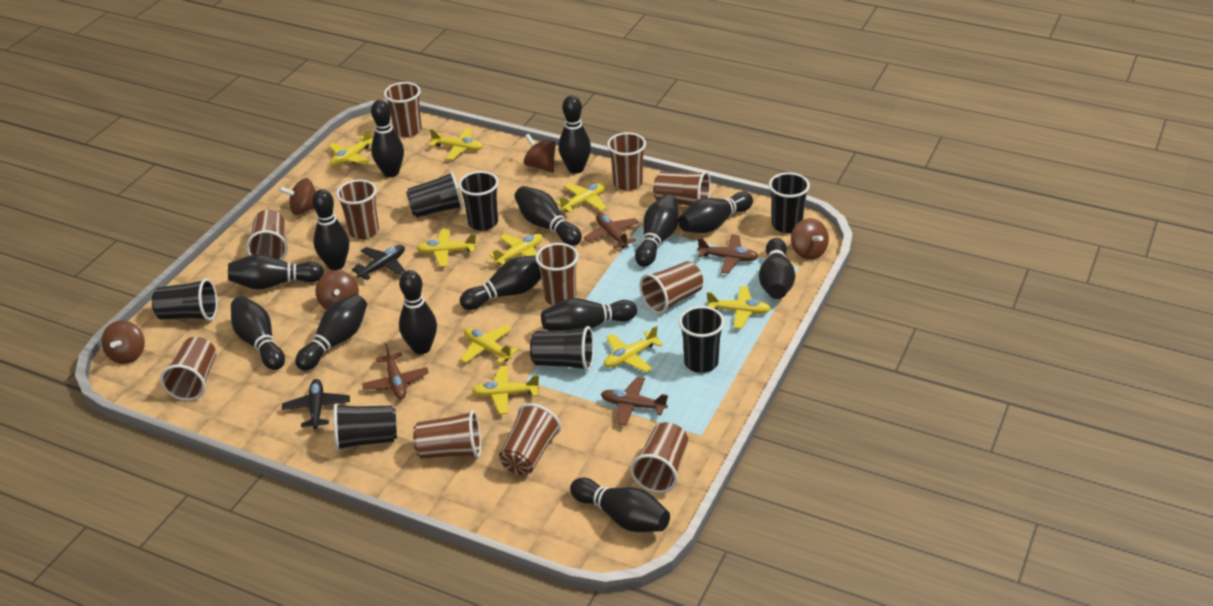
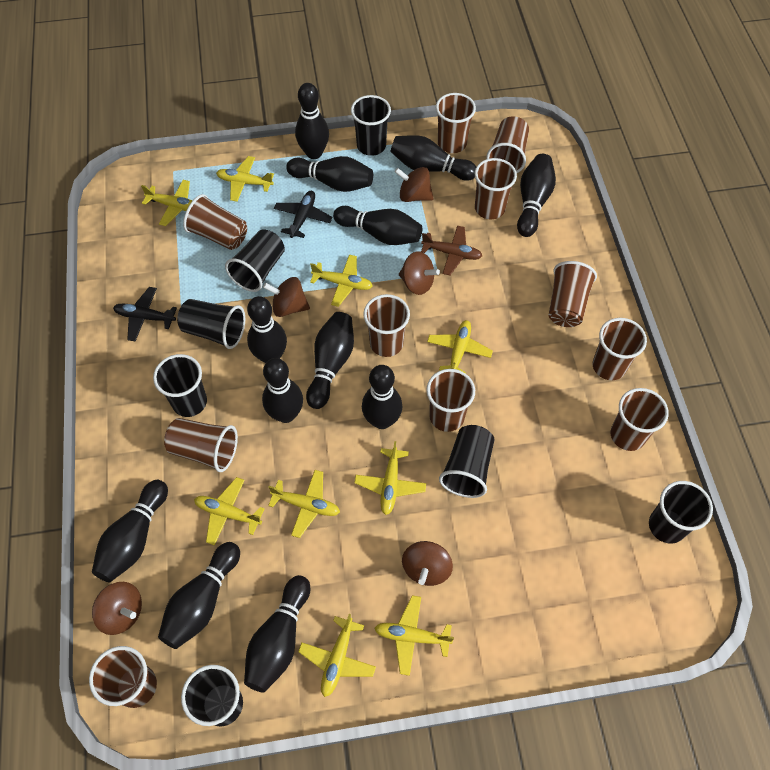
black bowling pin: 14 -> 12
brown plane: 4 -> 1

